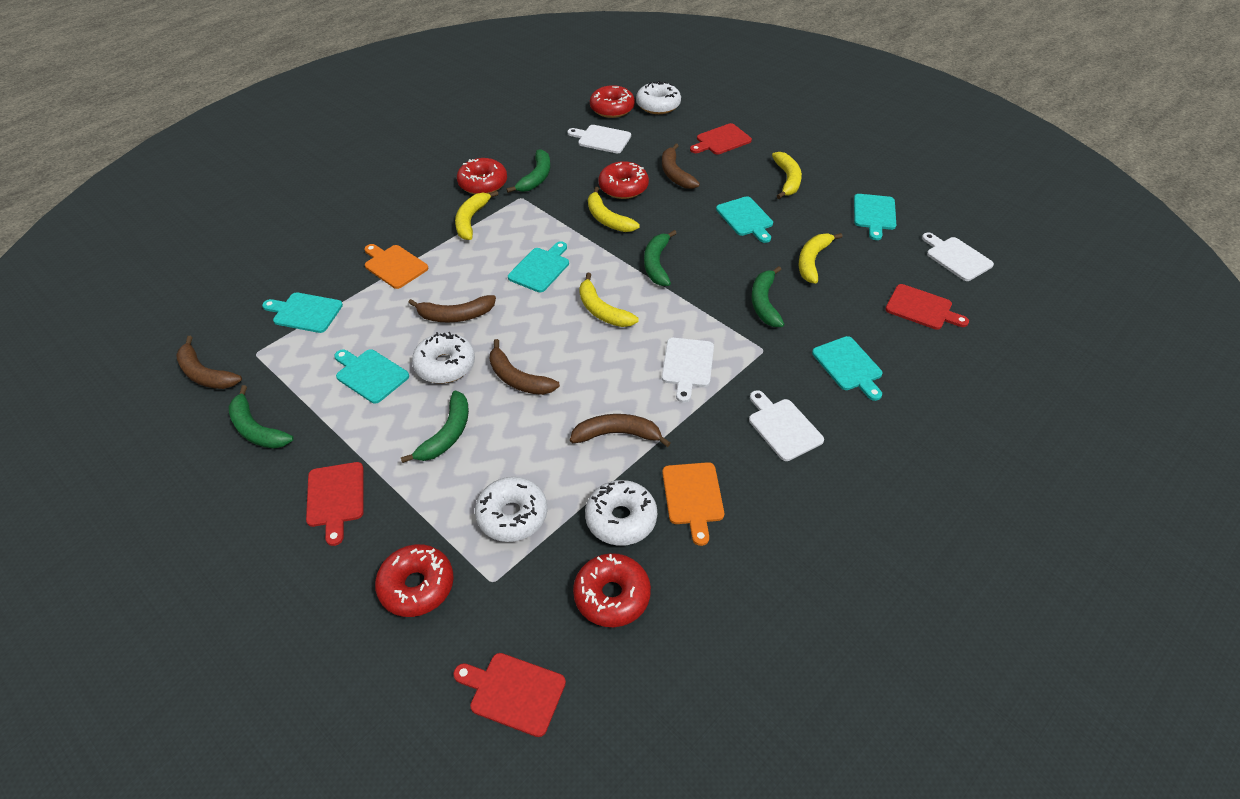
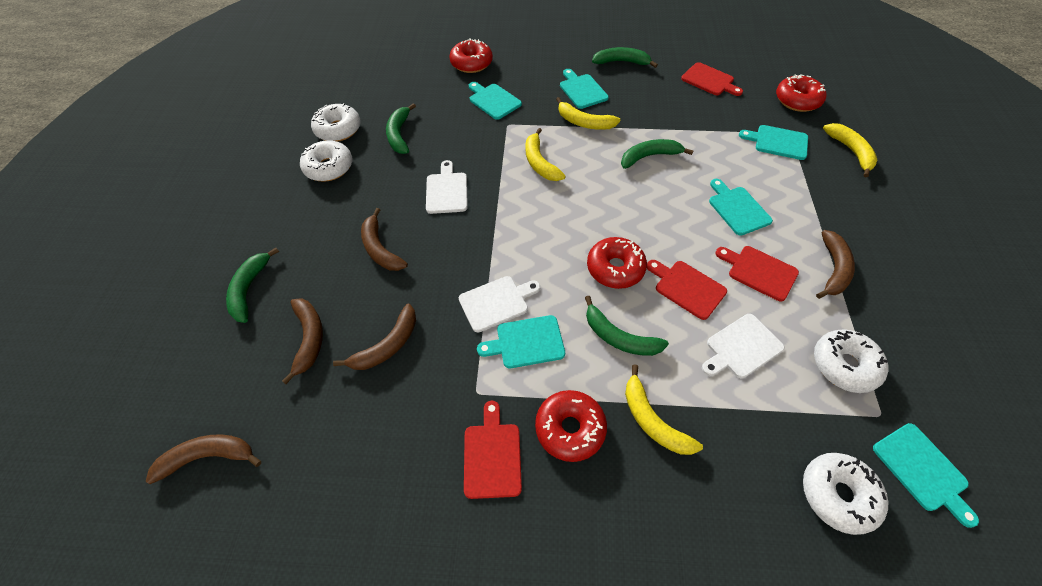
orange cutting board: 2 -> 0
red donut: 5 -> 4
white cutting board: 4 -> 3
yellow banana: 5 -> 4

